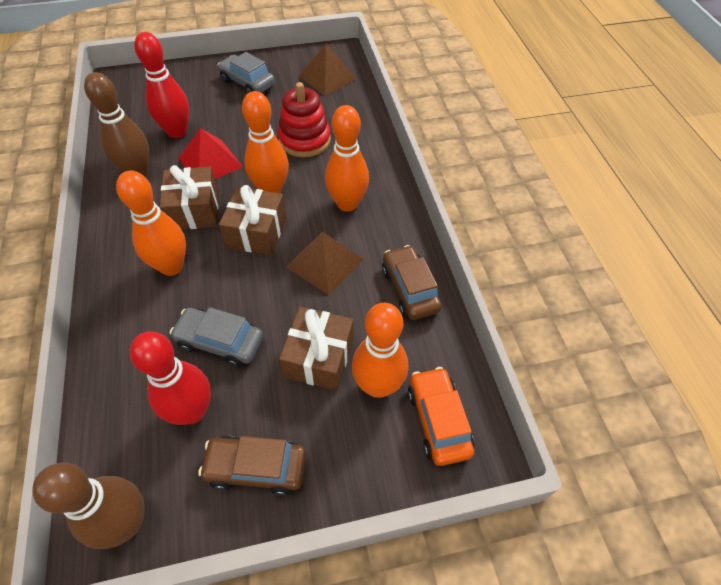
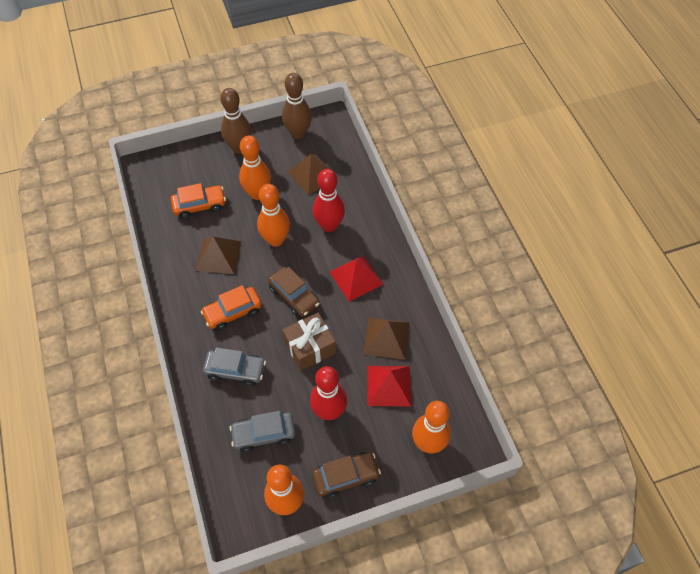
brown gift: 3 -> 1
brown pyramid: 2 -> 3
orange car: 1 -> 2
red pyramid: 1 -> 2
red stacking toy: 1 -> 0

